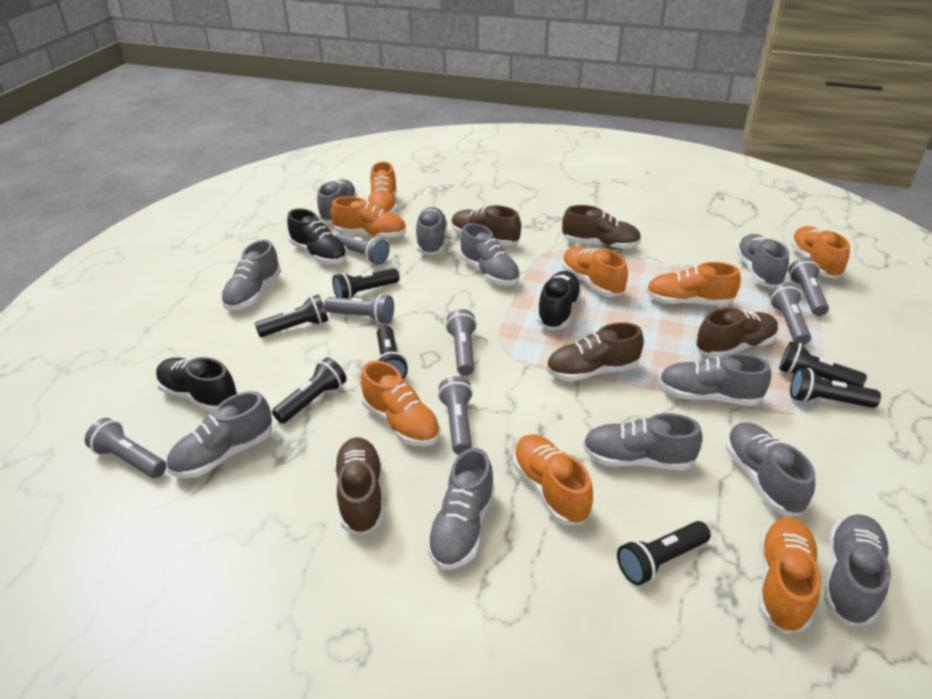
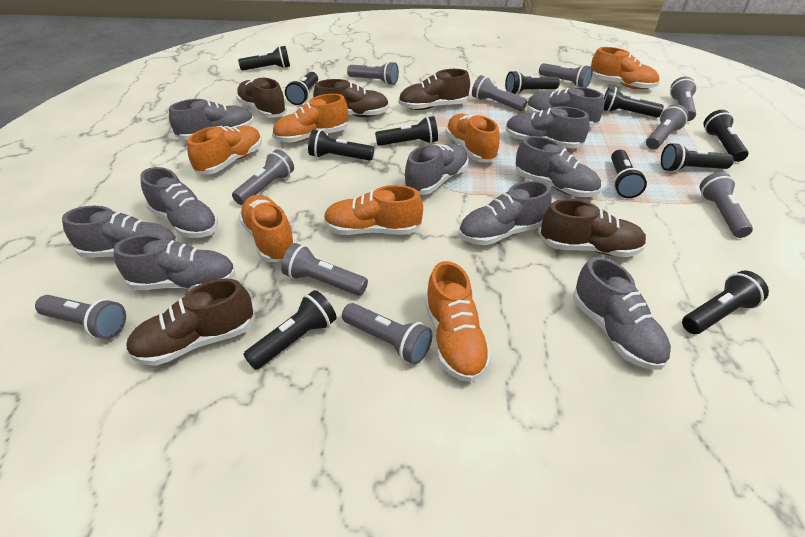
black flashlight: 7 -> 11
black shoe: 3 -> 0
grey flashlight: 7 -> 10
grey shoe: 11 -> 10
orange shoe: 8 -> 7

